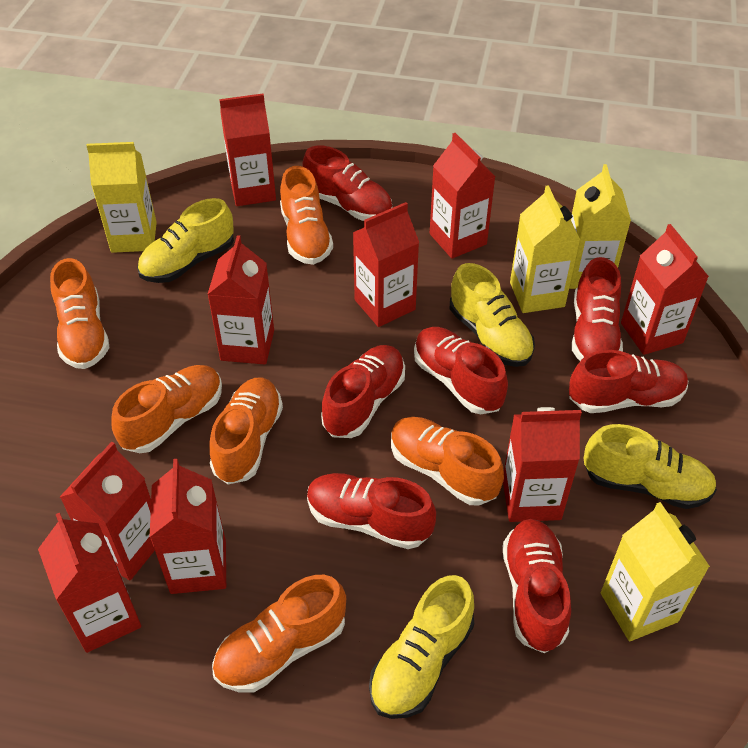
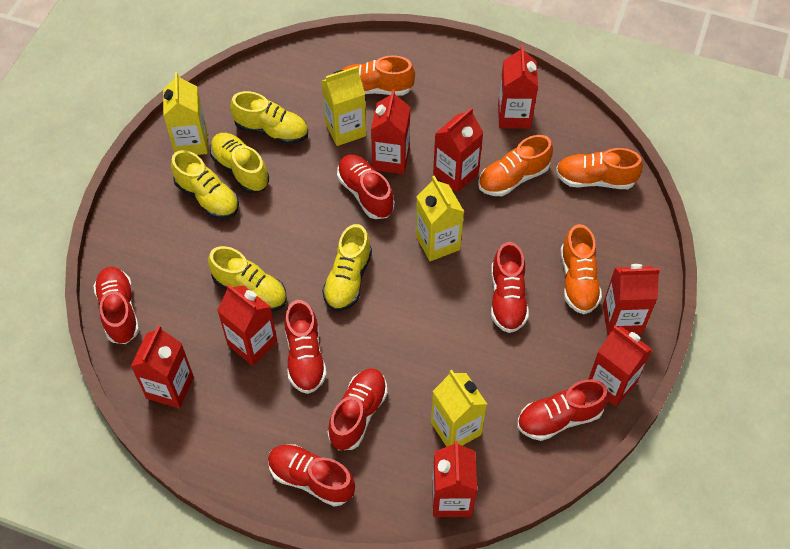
orange shoe: 6 -> 4
red carton: 9 -> 8
yellow shoe: 4 -> 5

